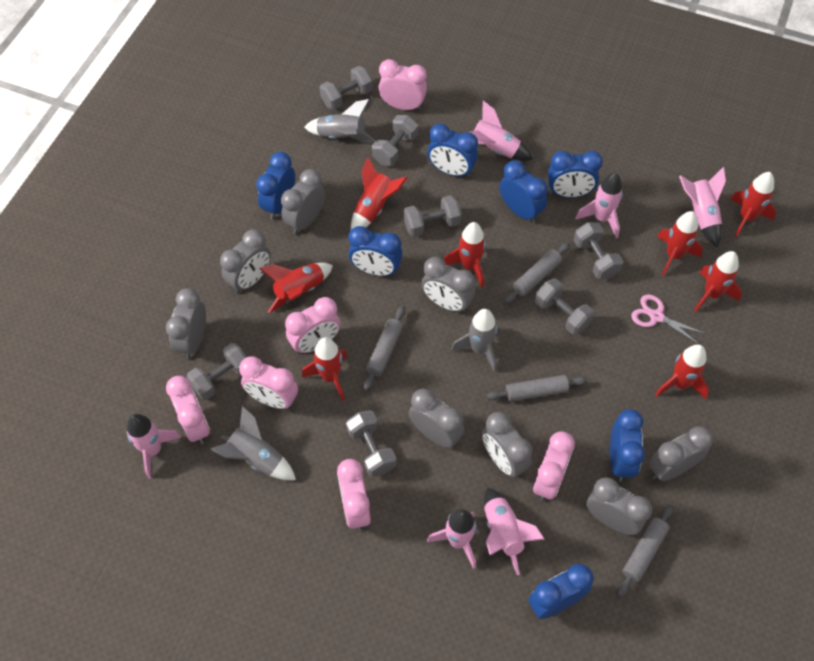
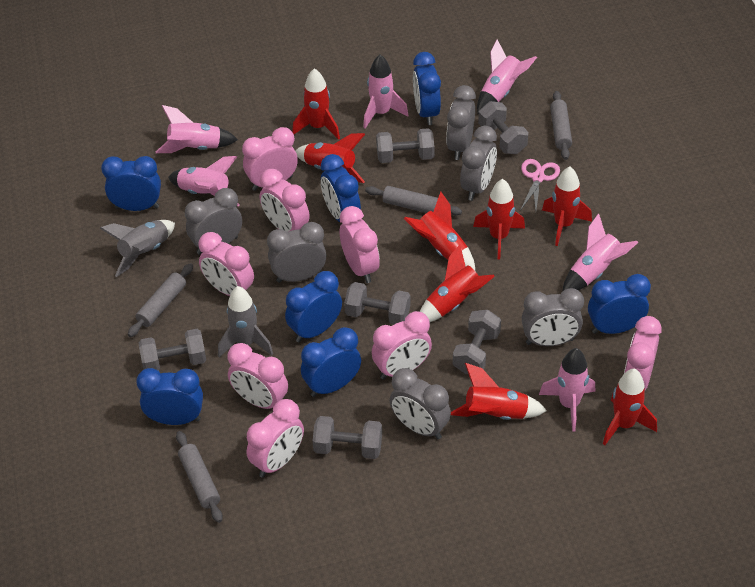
grey clock: 8 -> 6
grey dumbbell: 7 -> 6
grey rocket: 3 -> 2
pink clock: 6 -> 8

